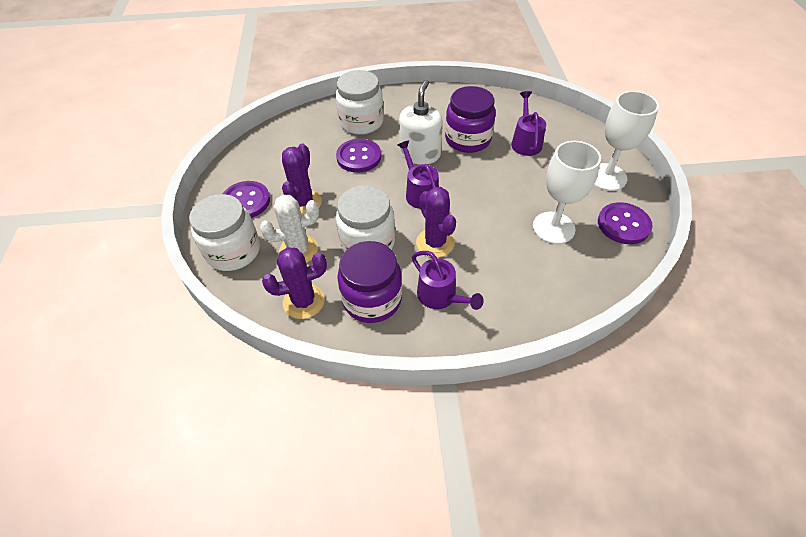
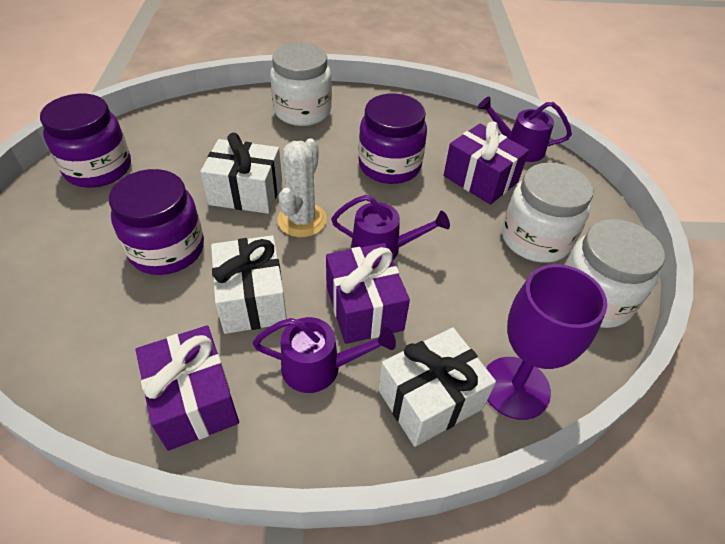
purple button: 3 -> 0
purple cactus: 3 -> 0
purple gift: 0 -> 3
purple goblet: 0 -> 1
purple jar: 2 -> 3
white gift: 0 -> 3
white goblet: 2 -> 0
white soap dispenser: 1 -> 0

